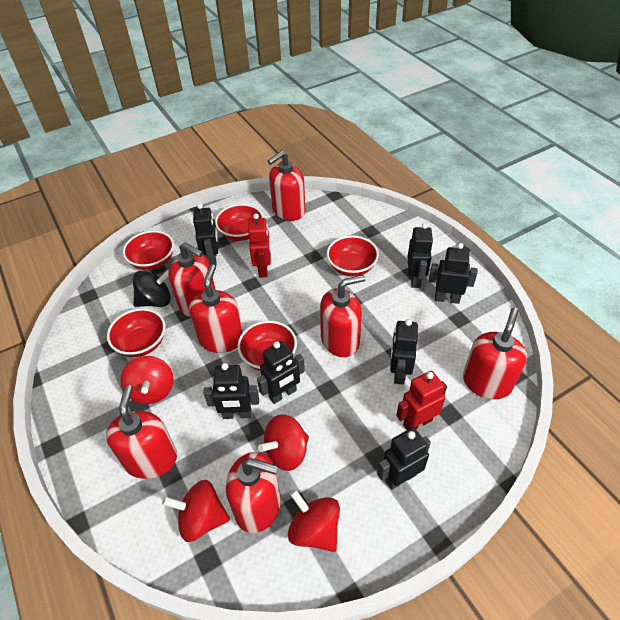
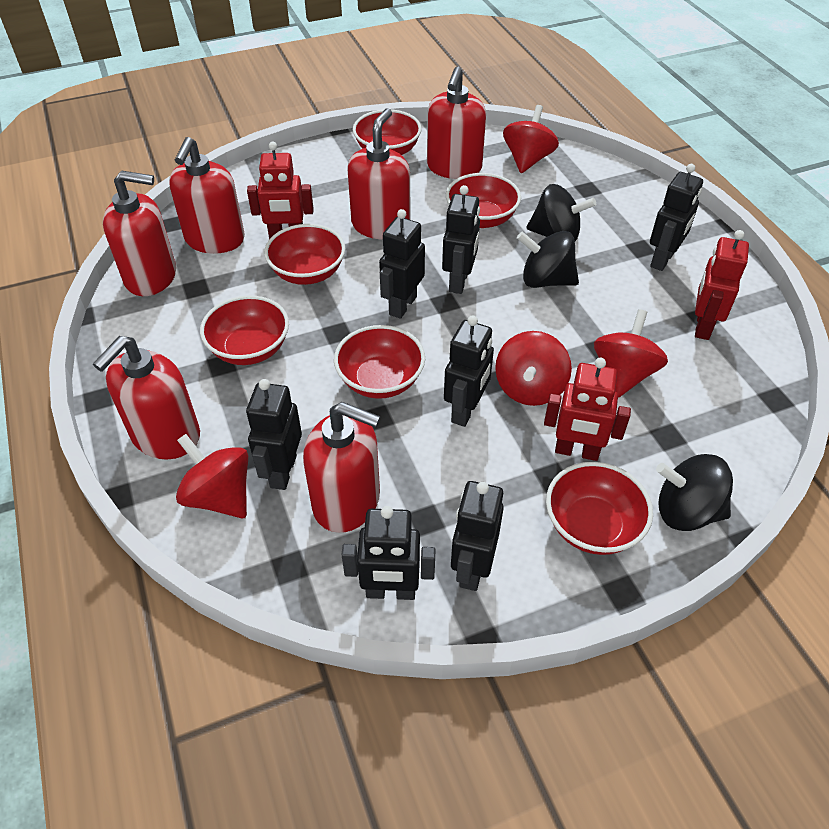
black spinning top: 1 -> 3
red bowl: 5 -> 6
red robot: 2 -> 3
red soap dispenser: 7 -> 6

